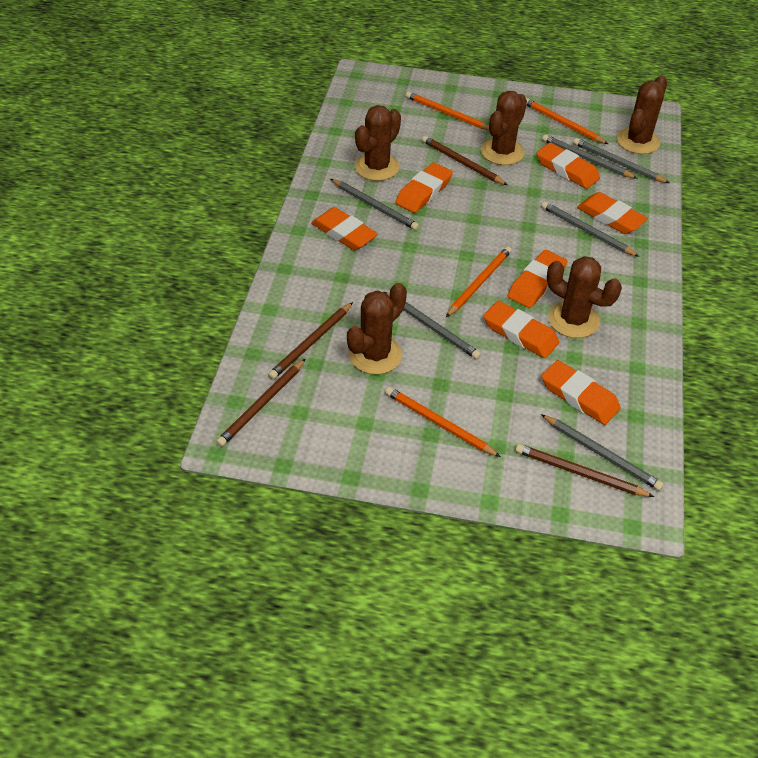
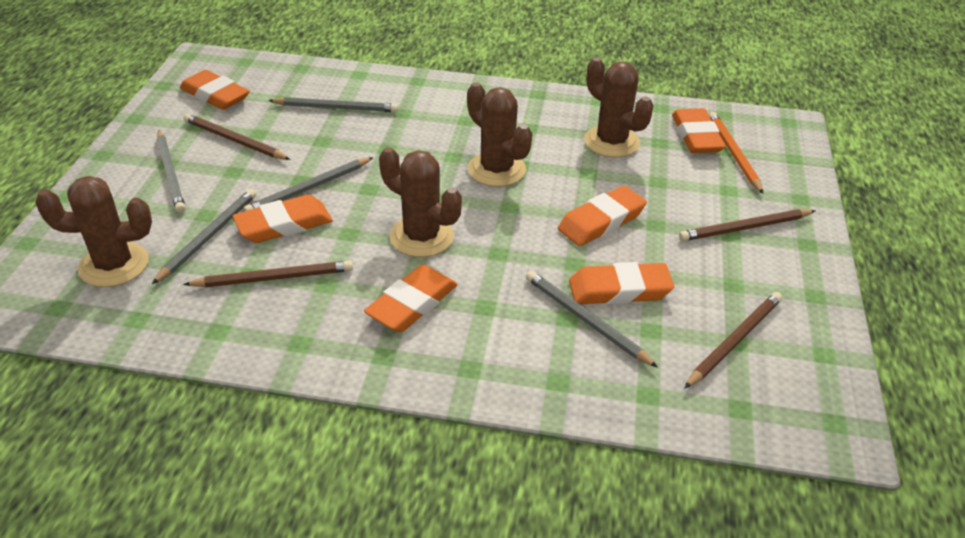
brown cactus: 5 -> 4
grey pencil: 6 -> 5
orange eraser: 7 -> 6
orange pencil: 4 -> 1

